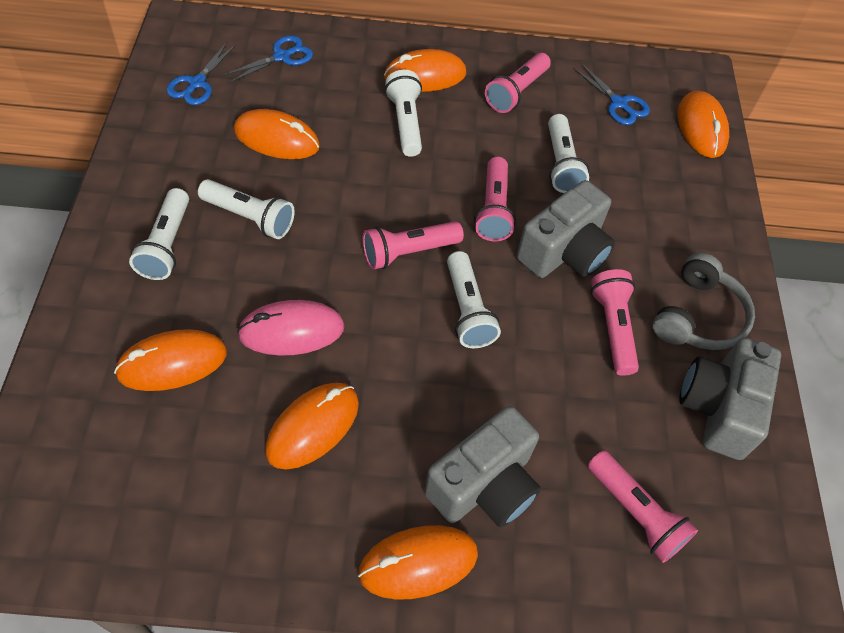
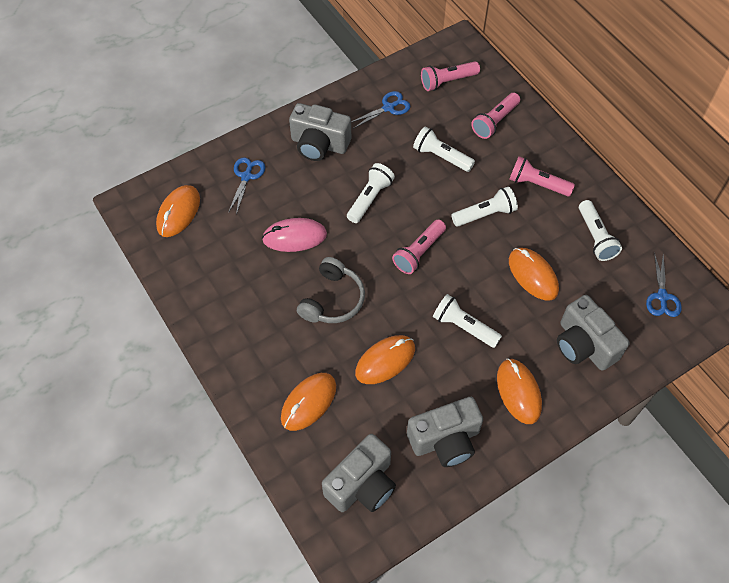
grey camera: 3 -> 4
orange mouse: 6 -> 5
pink flashlight: 5 -> 4

